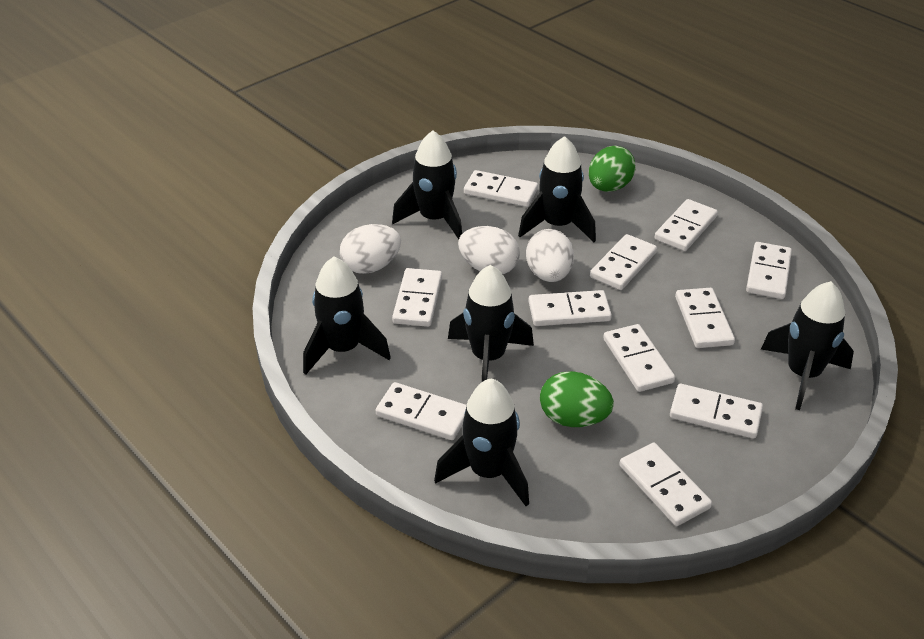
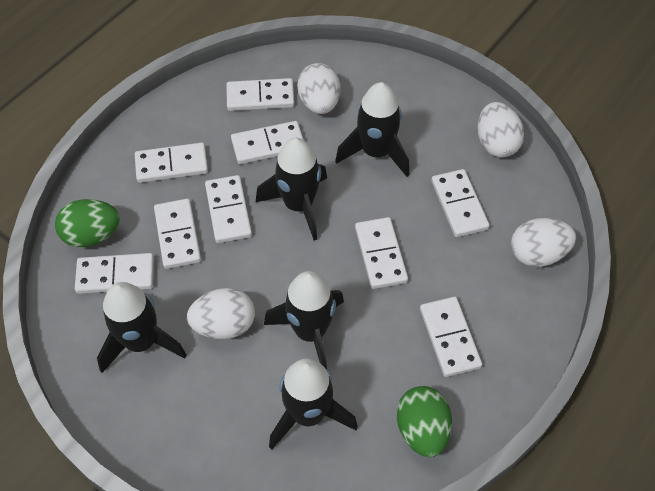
black rocket: 6 -> 5
white domino: 11 -> 9
white egg: 3 -> 4

